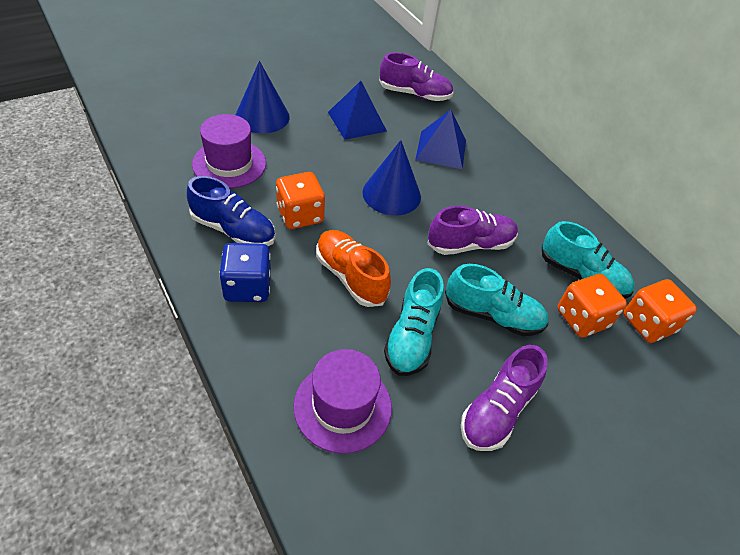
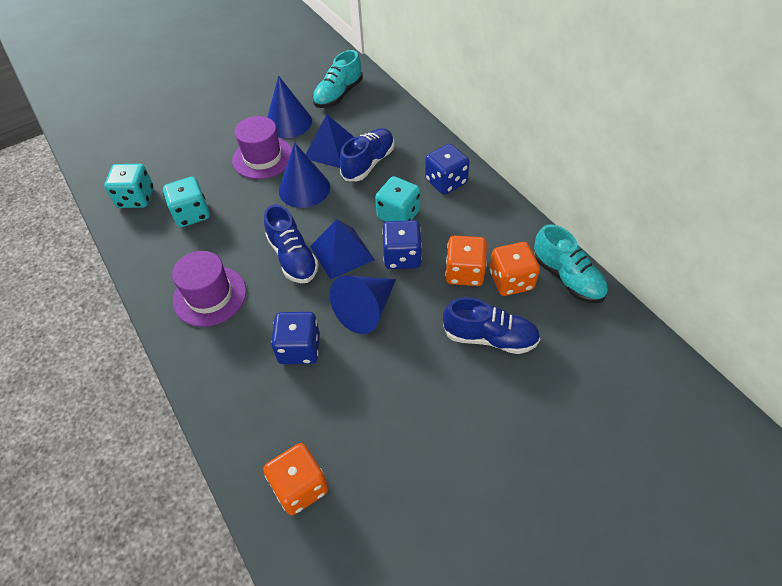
blue cone: 2 -> 3
blue dice: 1 -> 3
blue shoe: 1 -> 3
orange shoe: 1 -> 0
purple shoe: 3 -> 0
turquoise dice: 0 -> 3
turquoise shoe: 3 -> 2

